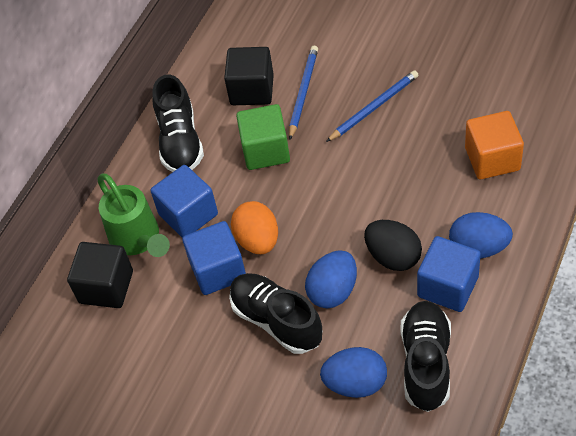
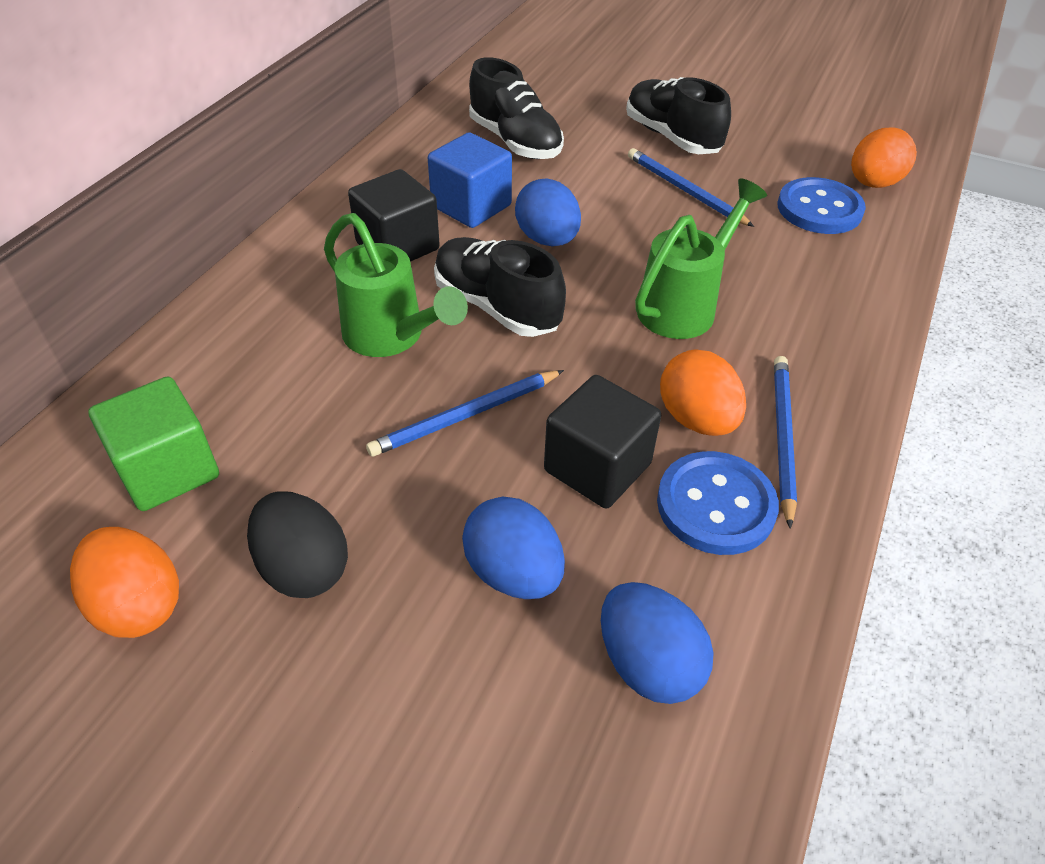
blue button: 0 -> 2
blue cube: 3 -> 1
blue pencil: 2 -> 3
green watering can: 1 -> 2
orange cube: 1 -> 0
orange egg: 1 -> 3

